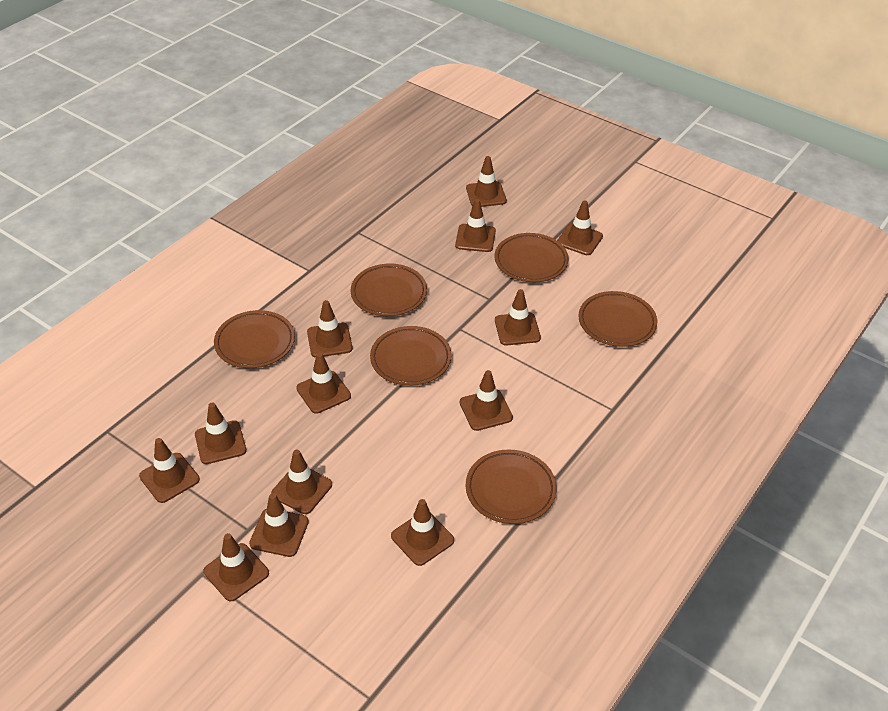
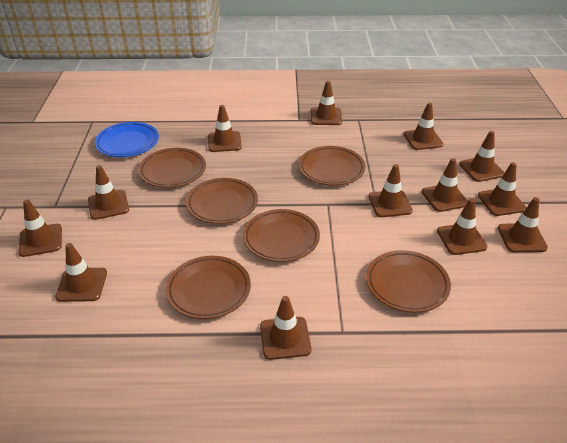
blue plate: 0 -> 1

